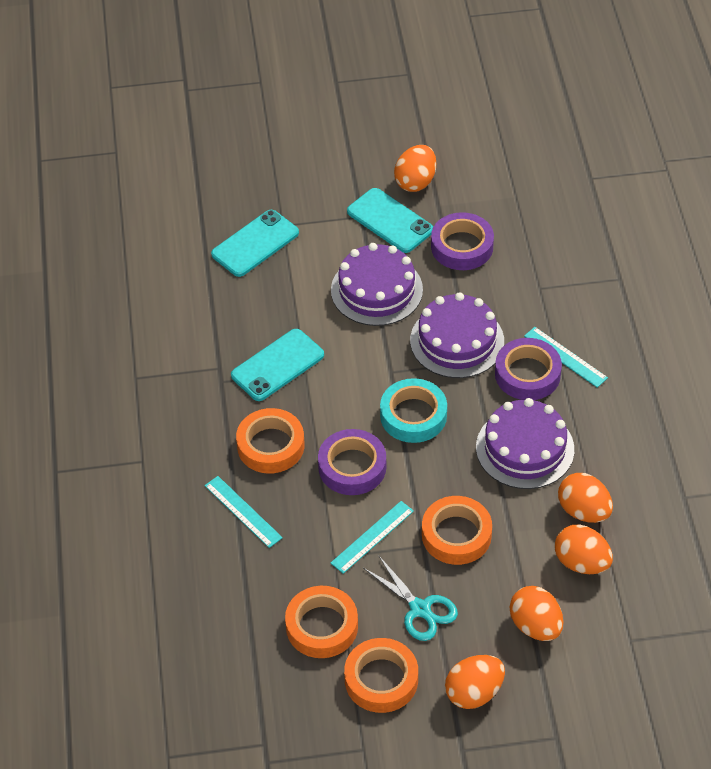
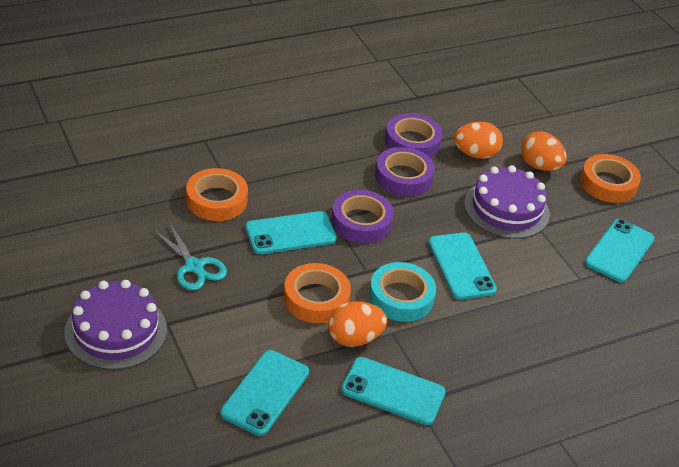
orange egg: 5 -> 3
orange tape: 4 -> 3
purple cake: 3 -> 2
turquoise phone: 3 -> 5
turquoise ruler: 3 -> 0

